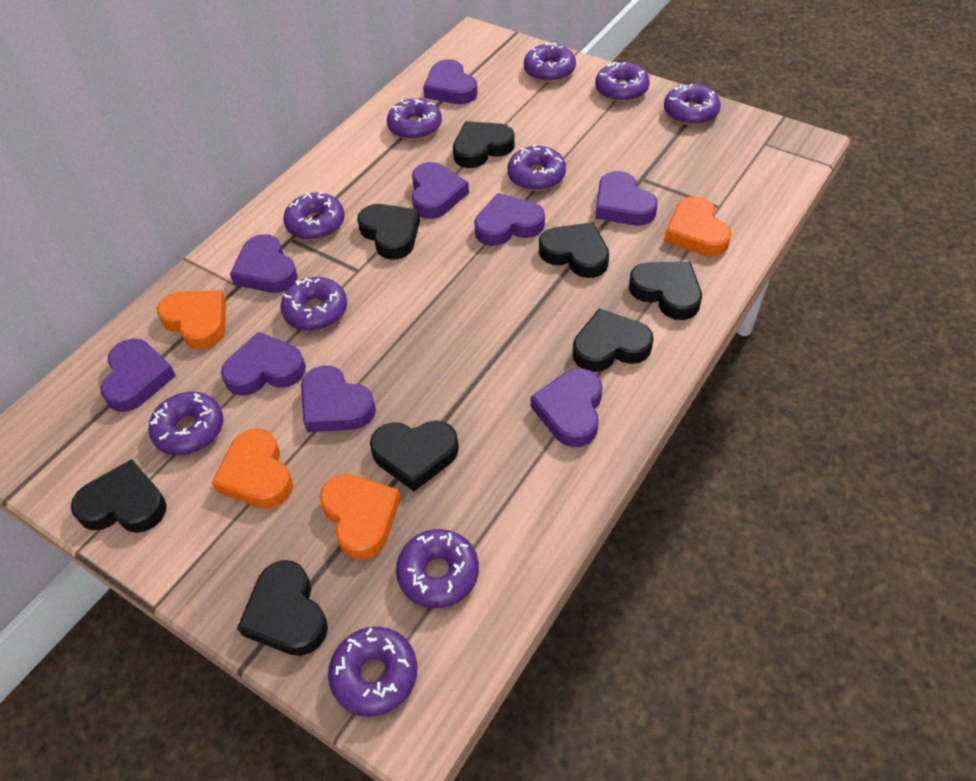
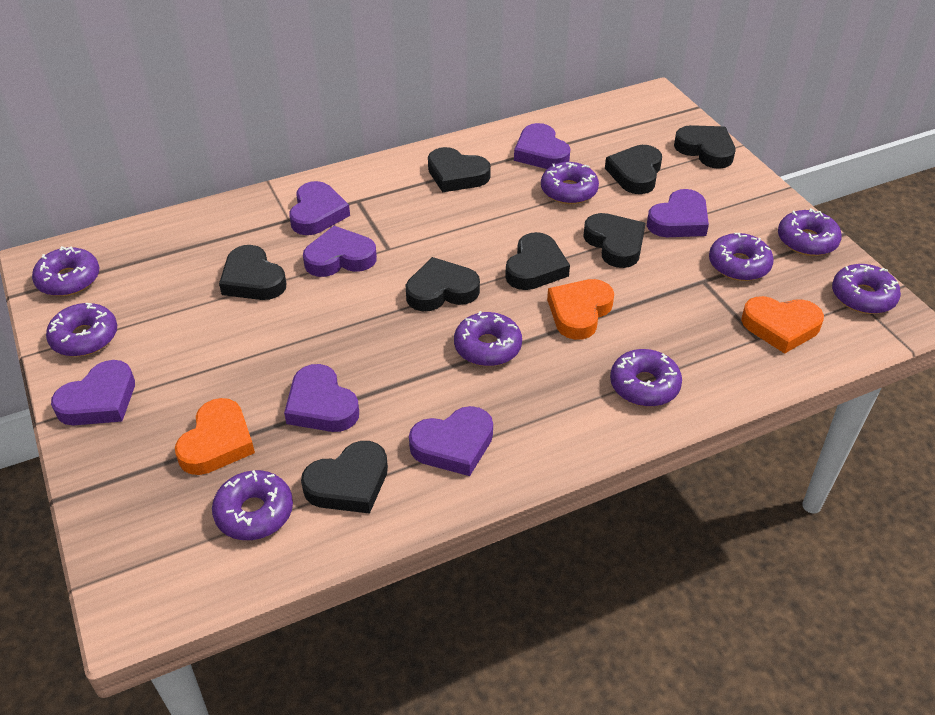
orange heart: 4 -> 3
purple donut: 10 -> 9
purple heart: 9 -> 7

